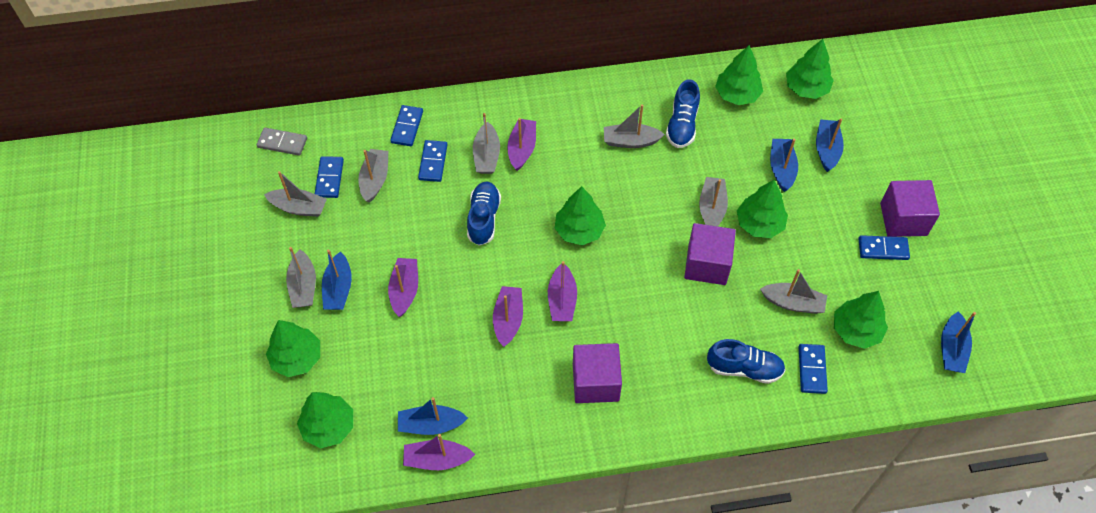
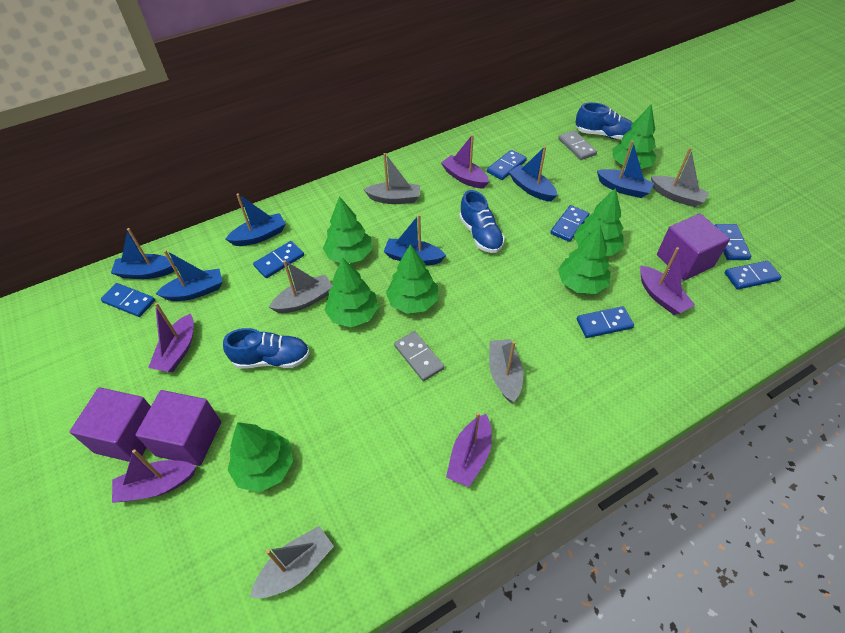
blue boat: 5 -> 6
blue domino: 5 -> 7
grey boat: 7 -> 5
grey domino: 1 -> 2

